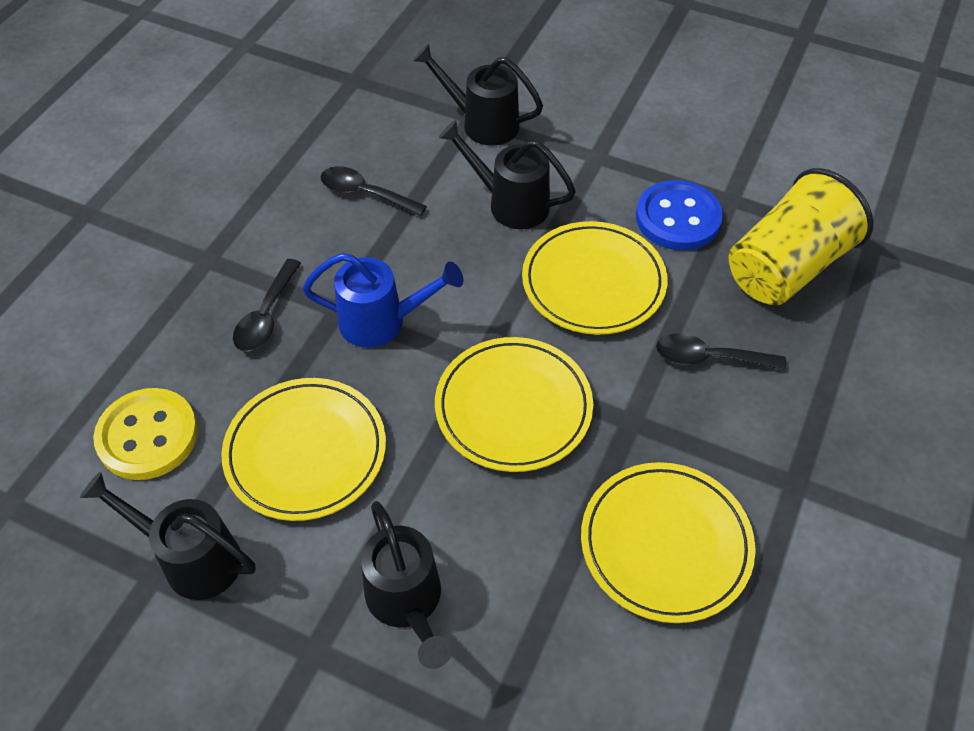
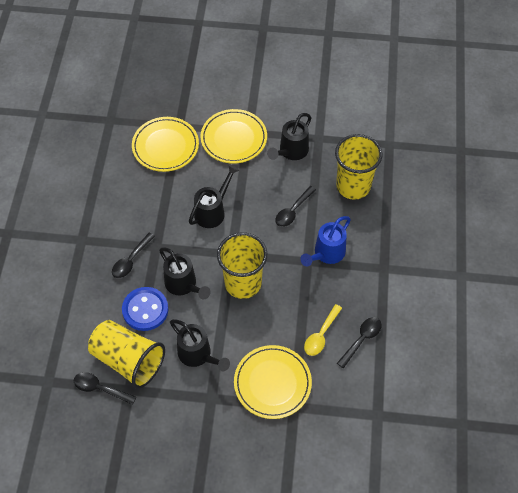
black spoon: 3 -> 4
yellow button: 1 -> 0
yellow cup: 1 -> 3
yellow plate: 4 -> 3
yellow spoon: 0 -> 1

